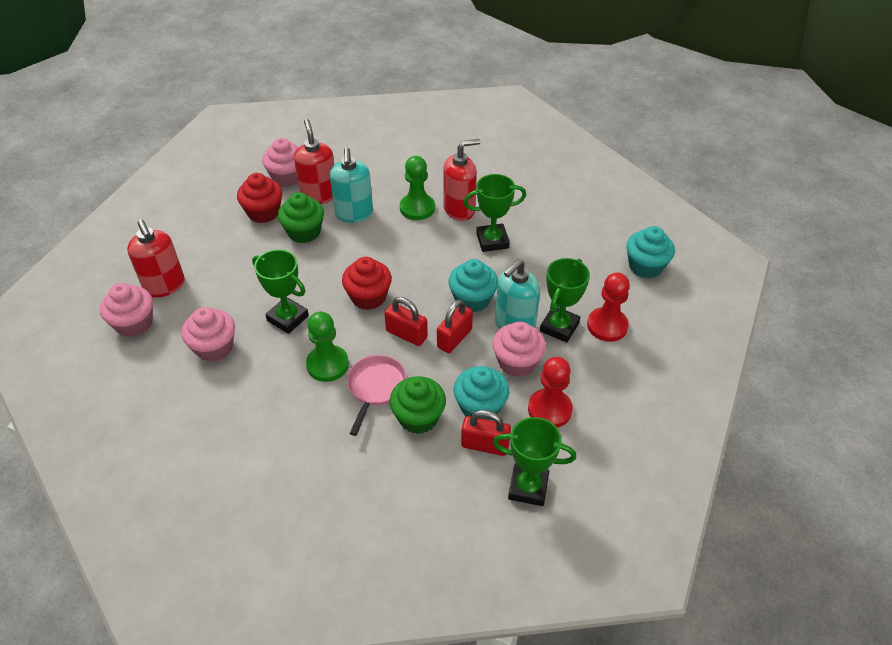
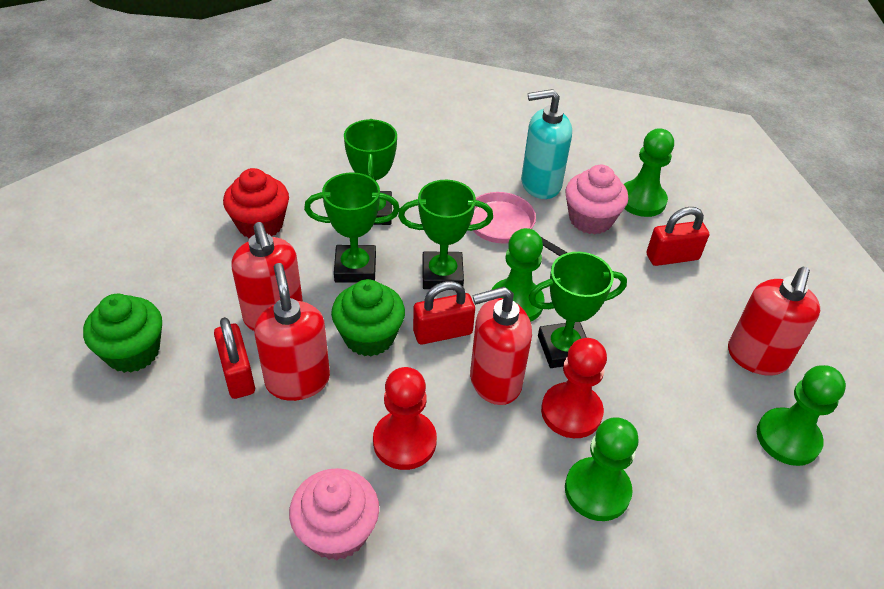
green pawn: 2 -> 4
pink cupcake: 4 -> 2
red cupcake: 2 -> 1
red soap dispenser: 3 -> 4
turquoise cupcake: 3 -> 0
turquoise soap dispenser: 2 -> 1

